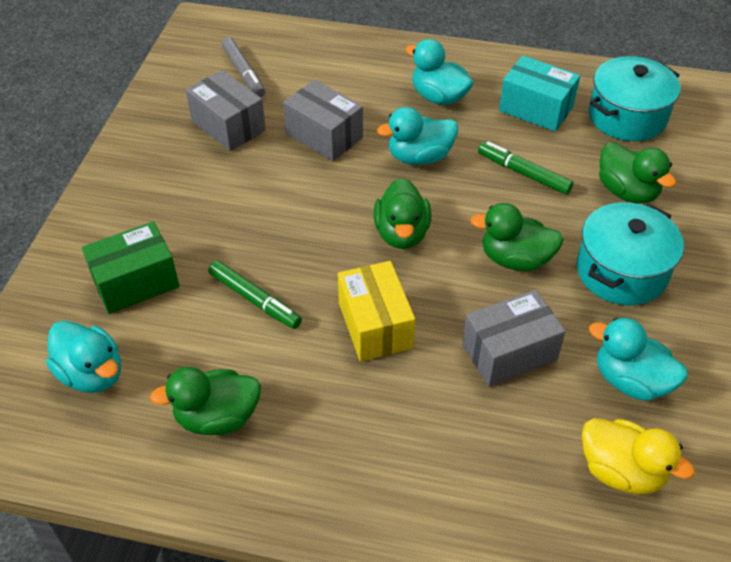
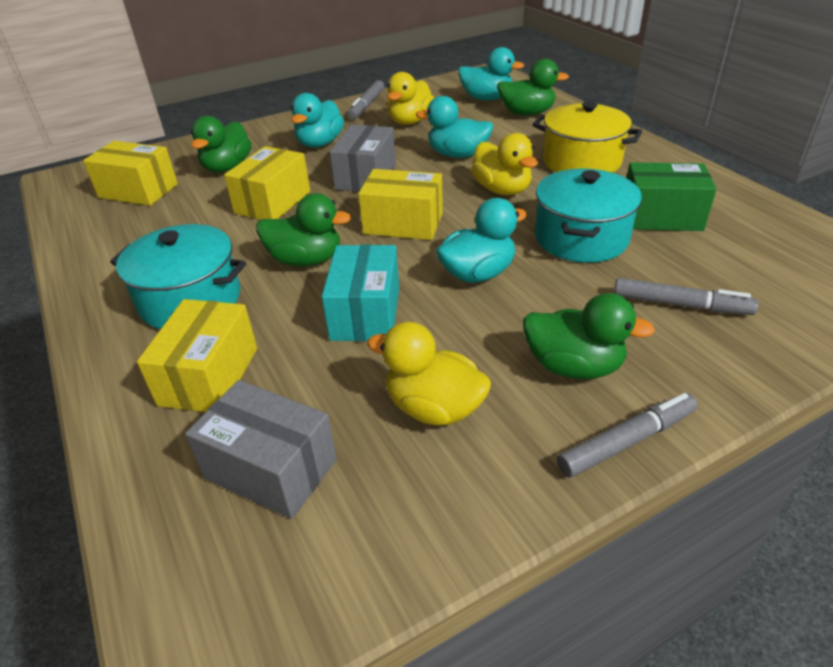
green marker: 2 -> 0
grey box: 3 -> 2
grey marker: 1 -> 3
yellow box: 1 -> 4
yellow duck: 1 -> 3
yellow pot: 0 -> 1

